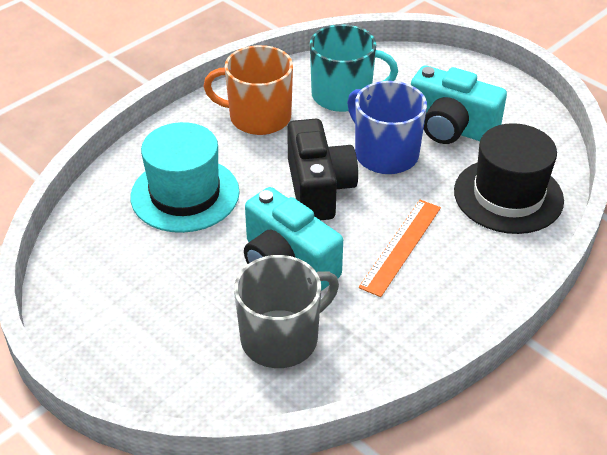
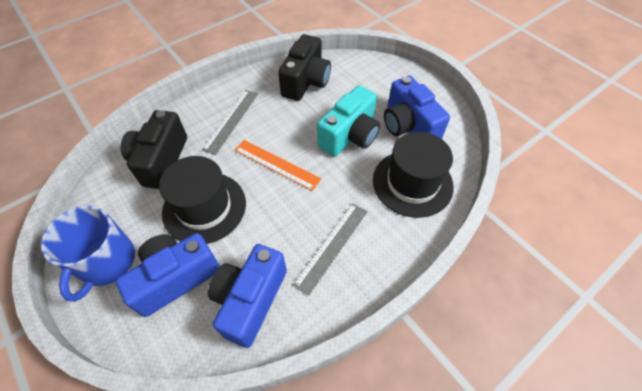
black camera: 1 -> 2
black hat: 1 -> 2
blue camera: 0 -> 3
grey mug: 1 -> 0
grey ruler: 0 -> 2
orange mug: 1 -> 0
turquoise camera: 2 -> 1
turquoise hat: 1 -> 0
turquoise mug: 1 -> 0

